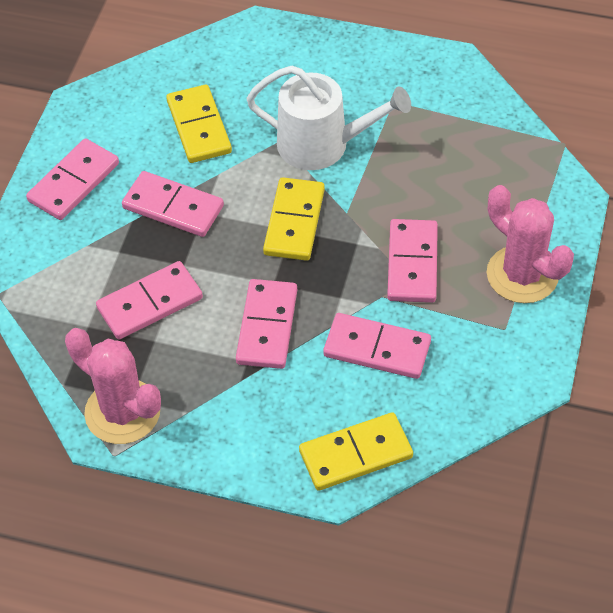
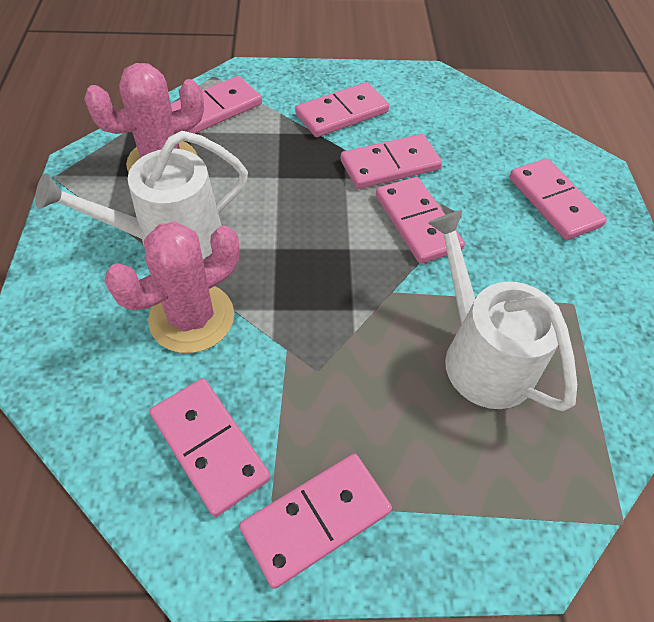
pink domino: 6 -> 7
white watering can: 1 -> 2
yellow domino: 3 -> 0

